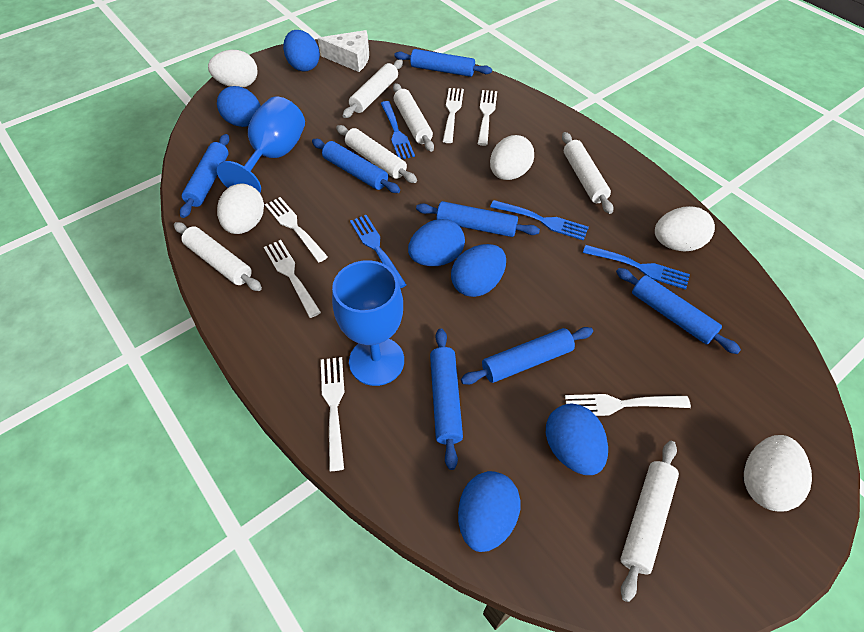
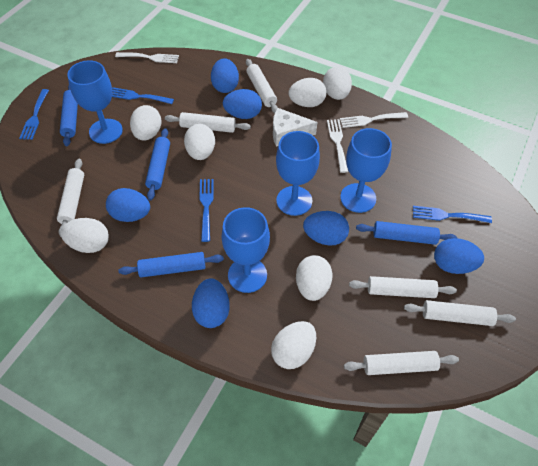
blue goblet: 2 -> 4
blue rolling pin: 7 -> 4
white egg: 5 -> 7
white fork: 6 -> 3

